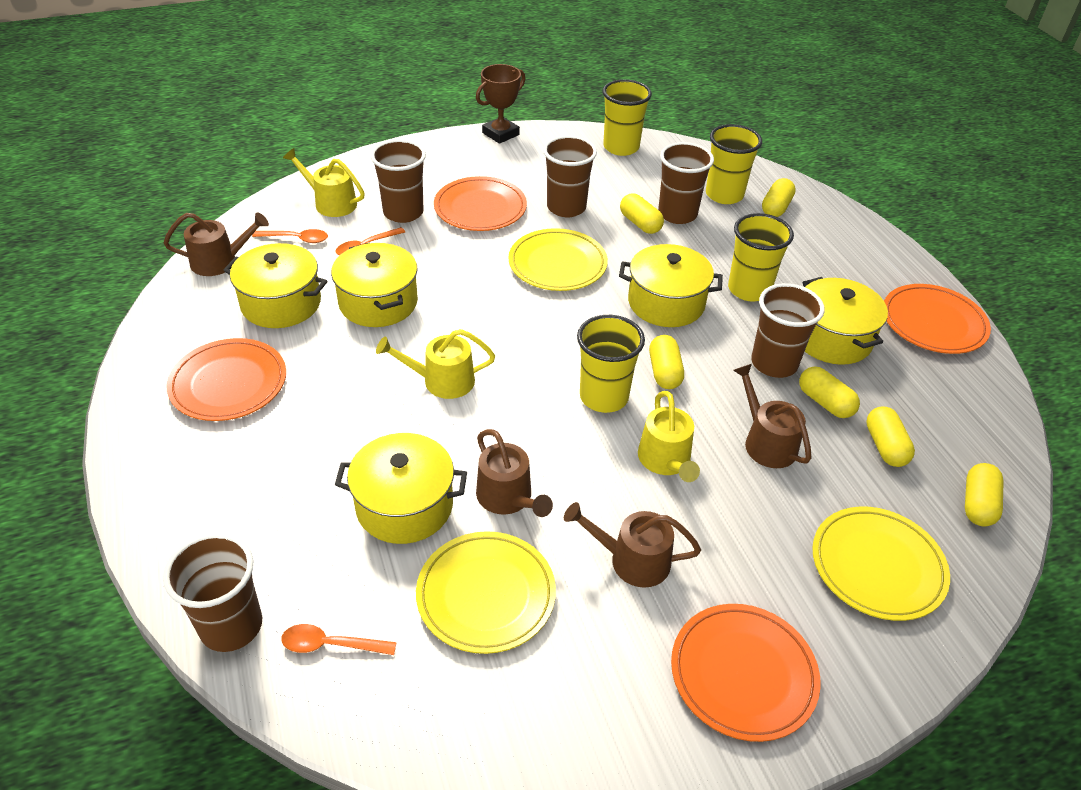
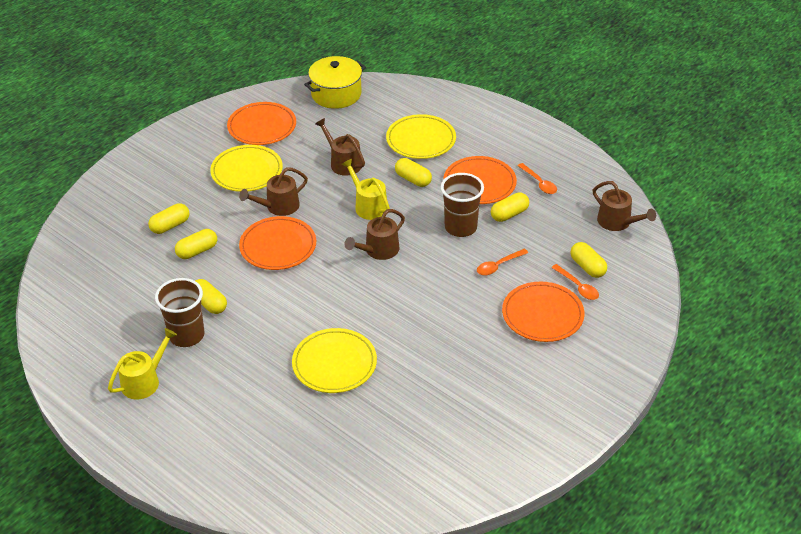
brown cup: 5 -> 2
brown trophy: 1 -> 0
yellow cup: 4 -> 0
yellow pot: 5 -> 1
yellow watering can: 3 -> 2

